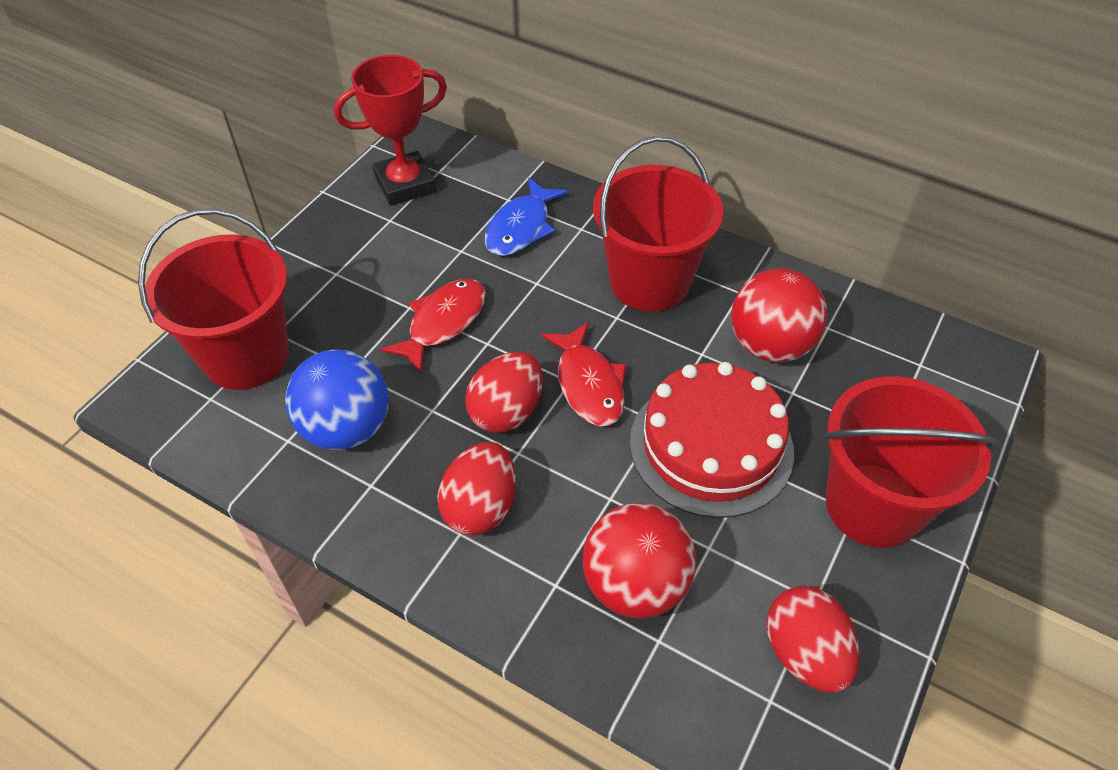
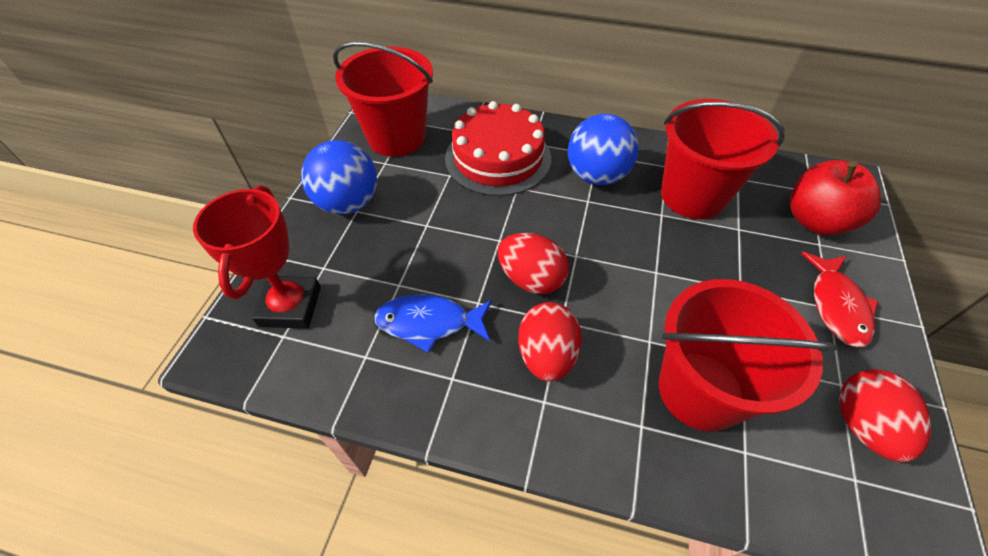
blue ball: 1 -> 2
red apple: 0 -> 1
red ball: 2 -> 0
red fish: 2 -> 1

